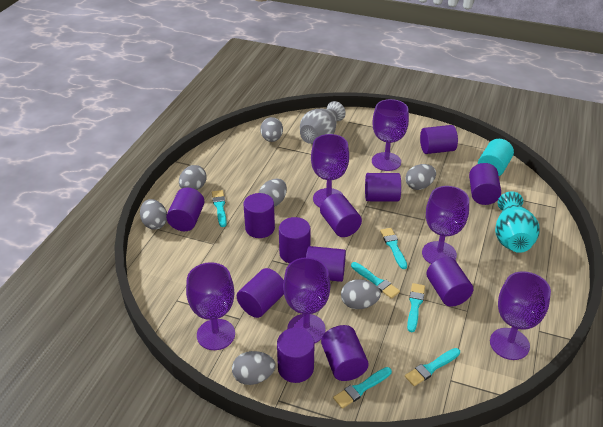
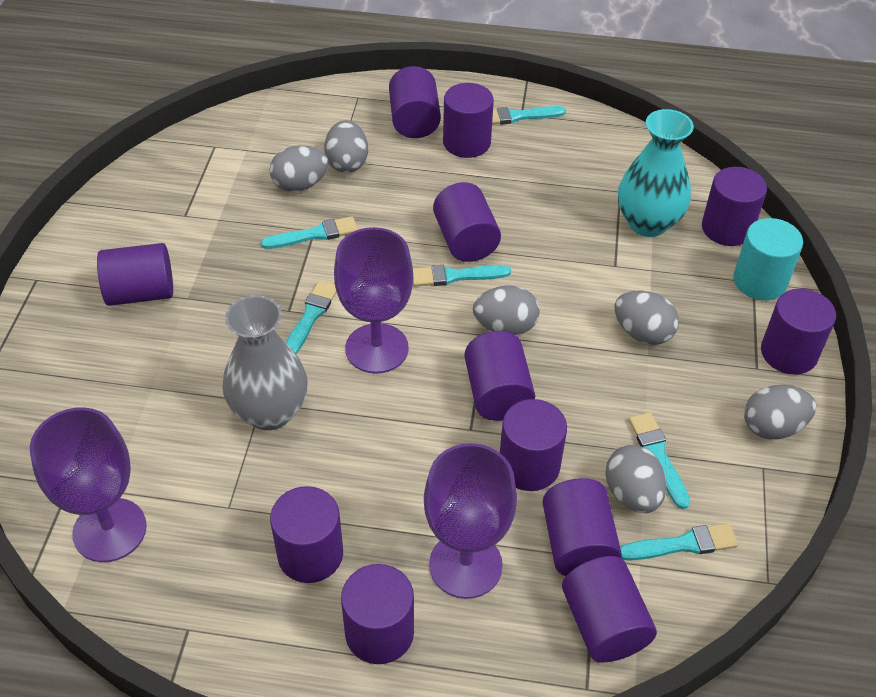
grey egg: 7 -> 6
purple goblet: 6 -> 3

